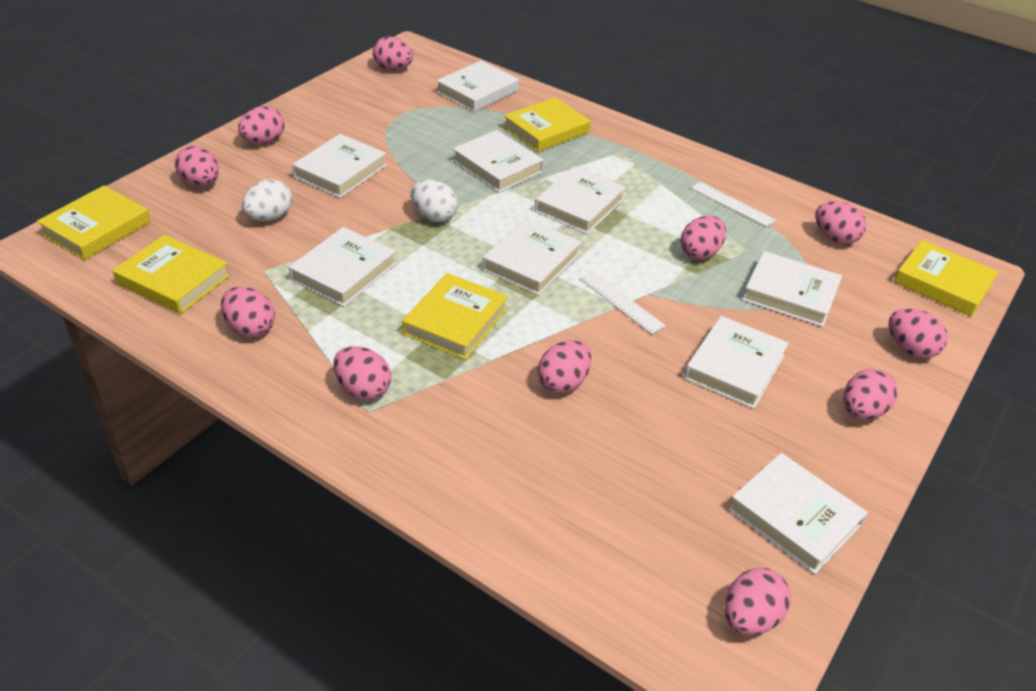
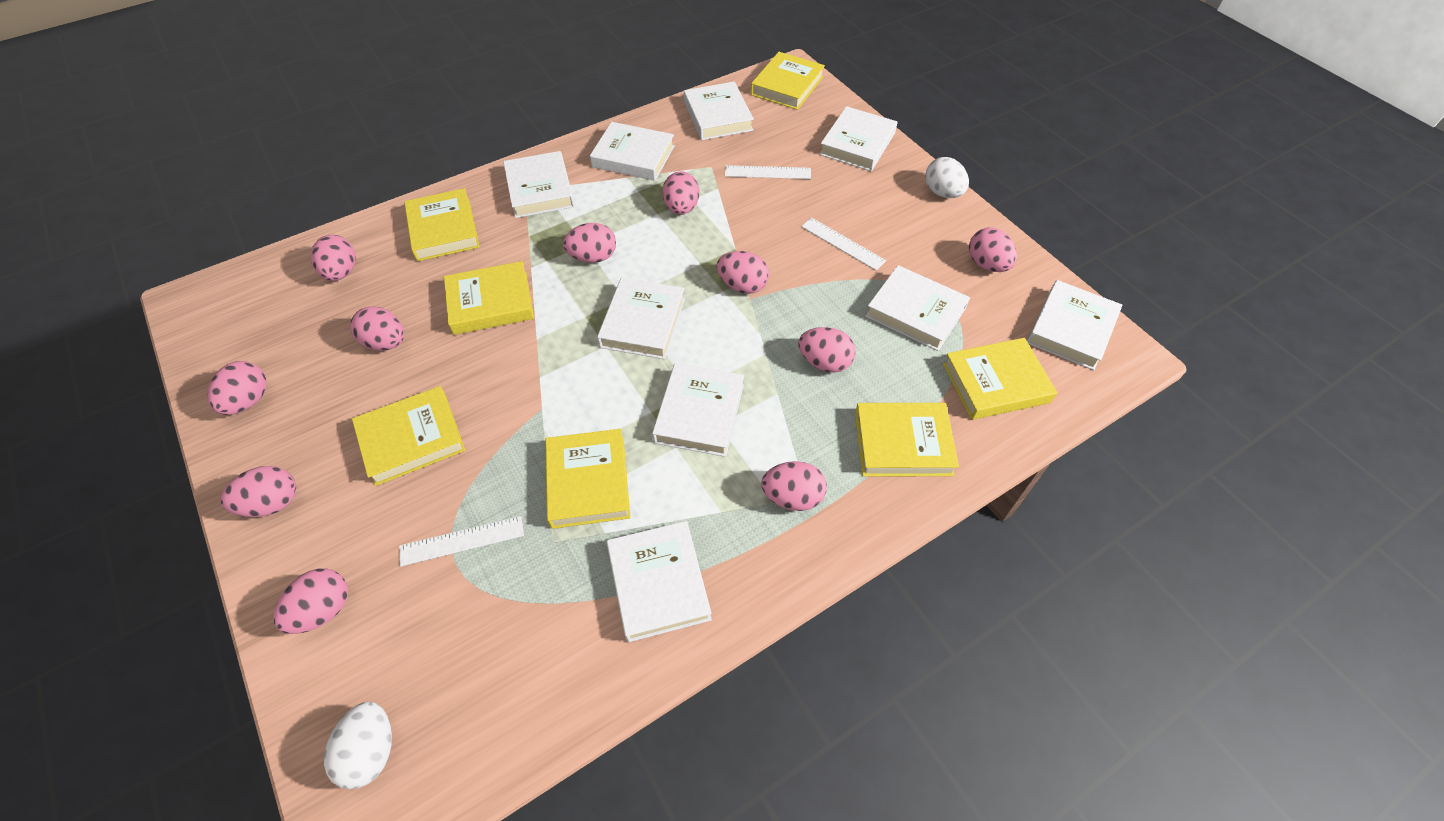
white ruler: 2 -> 3
yellow book: 5 -> 7

